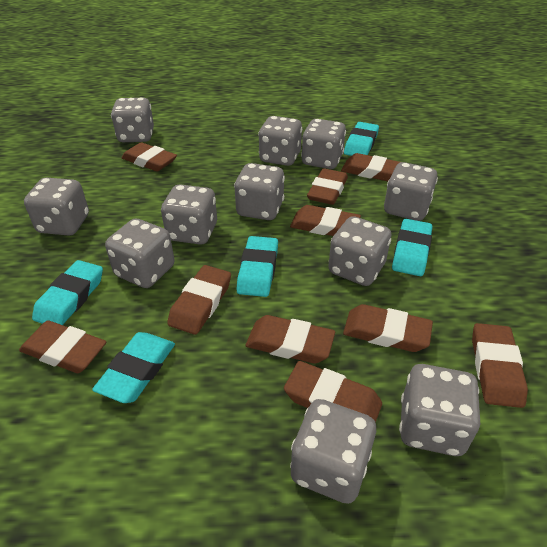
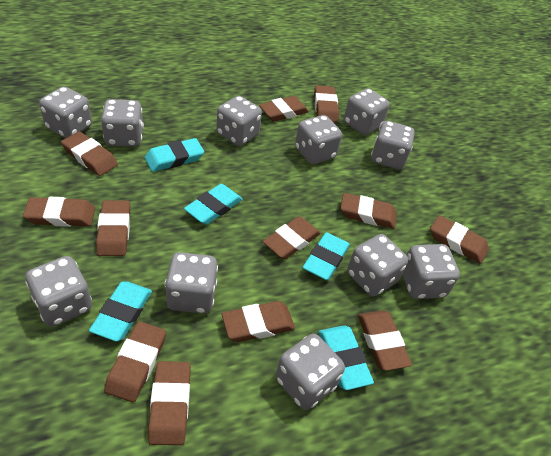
brown eraser: 10 -> 12

